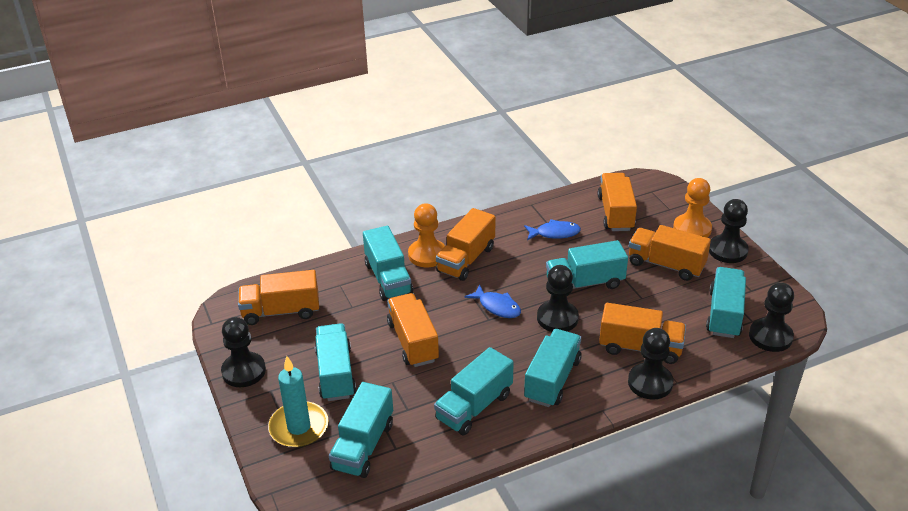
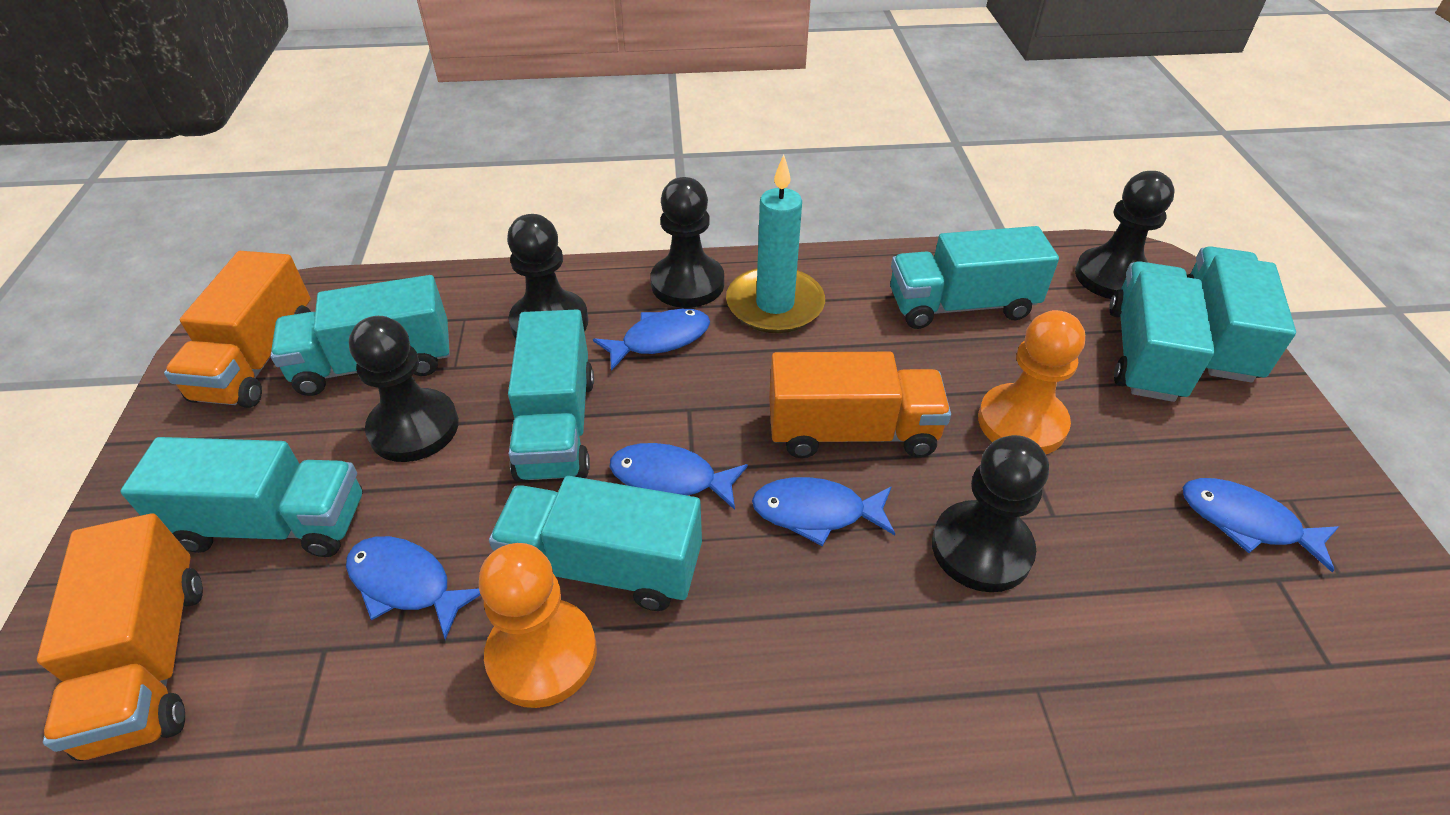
blue fish: 2 -> 5
orange truck: 6 -> 3

